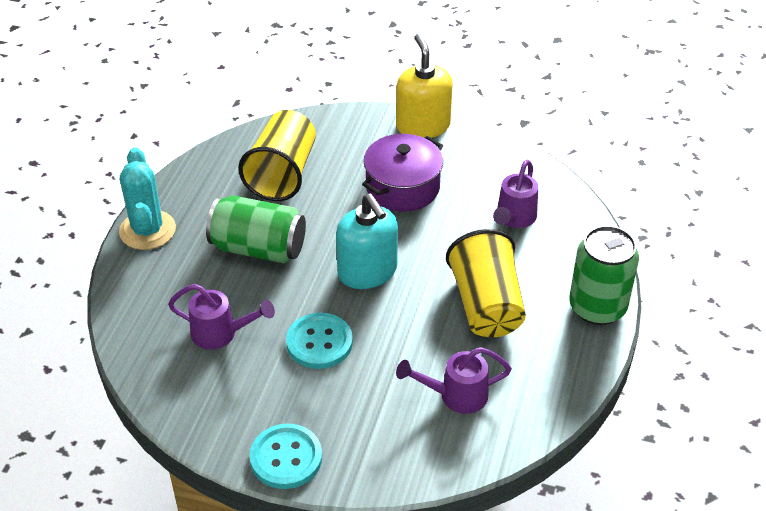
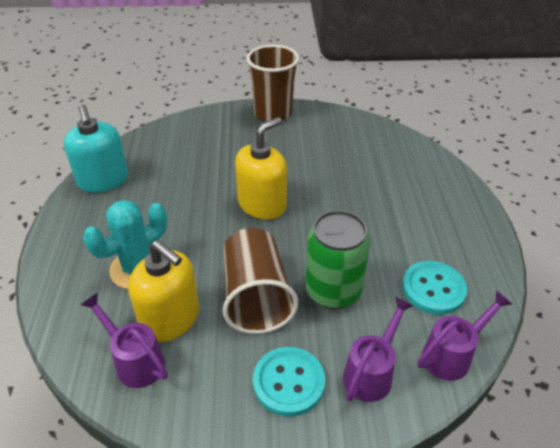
brown cup: 0 -> 2
green can: 2 -> 1
purple pot: 1 -> 0
yellow cup: 2 -> 0
yellow soap dispenser: 1 -> 2

